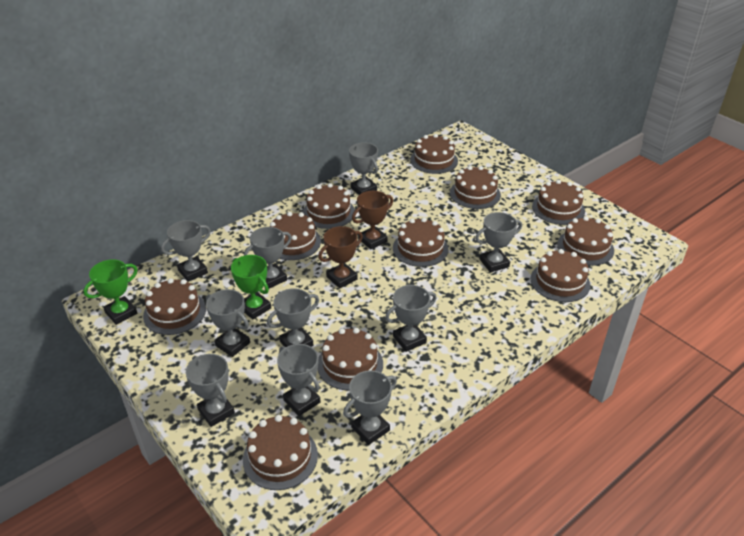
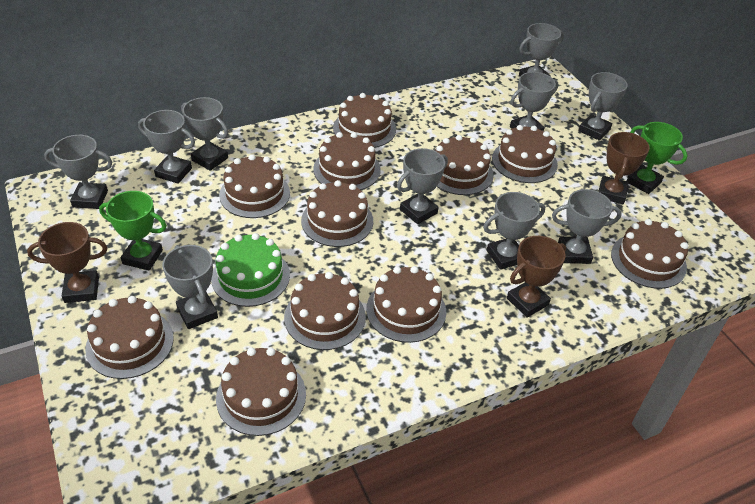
brown trophy: 2 -> 3
green cake: 0 -> 1

